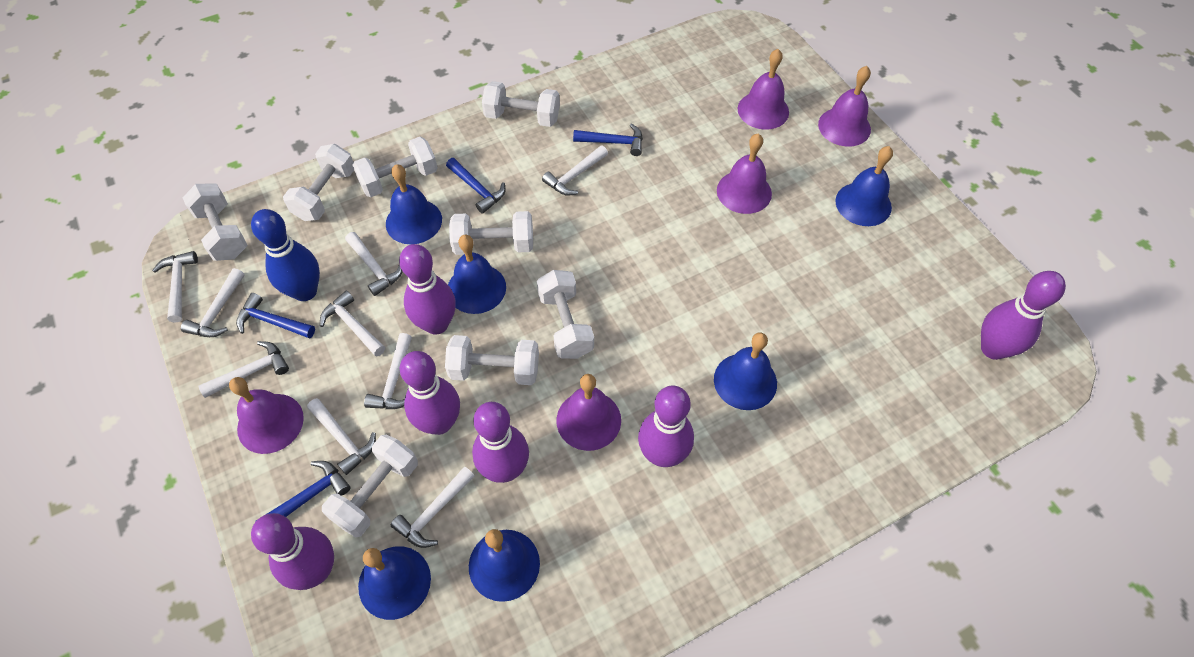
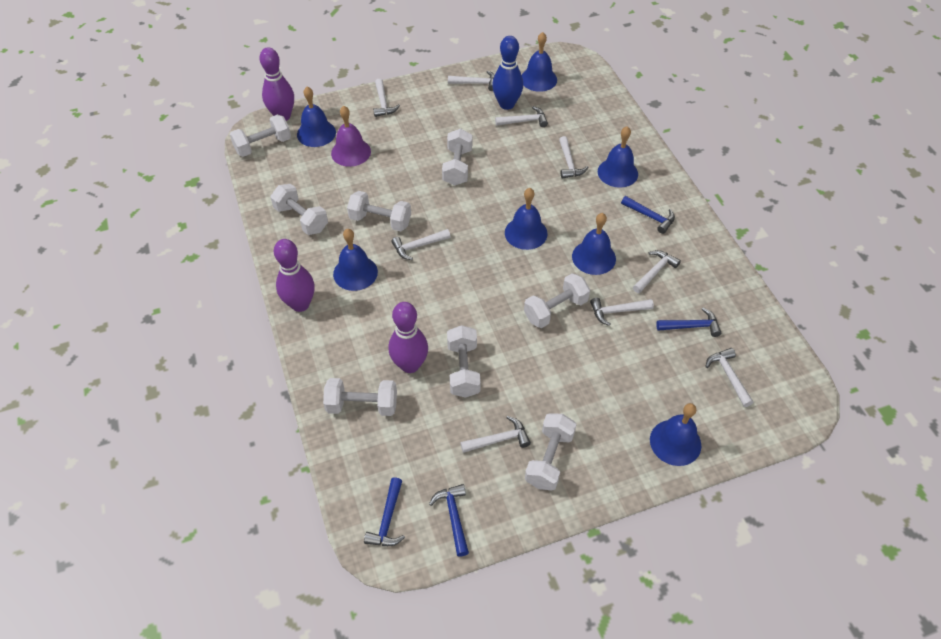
blue bell: 6 -> 7
purple bell: 5 -> 1
purple bowling pin: 6 -> 3

